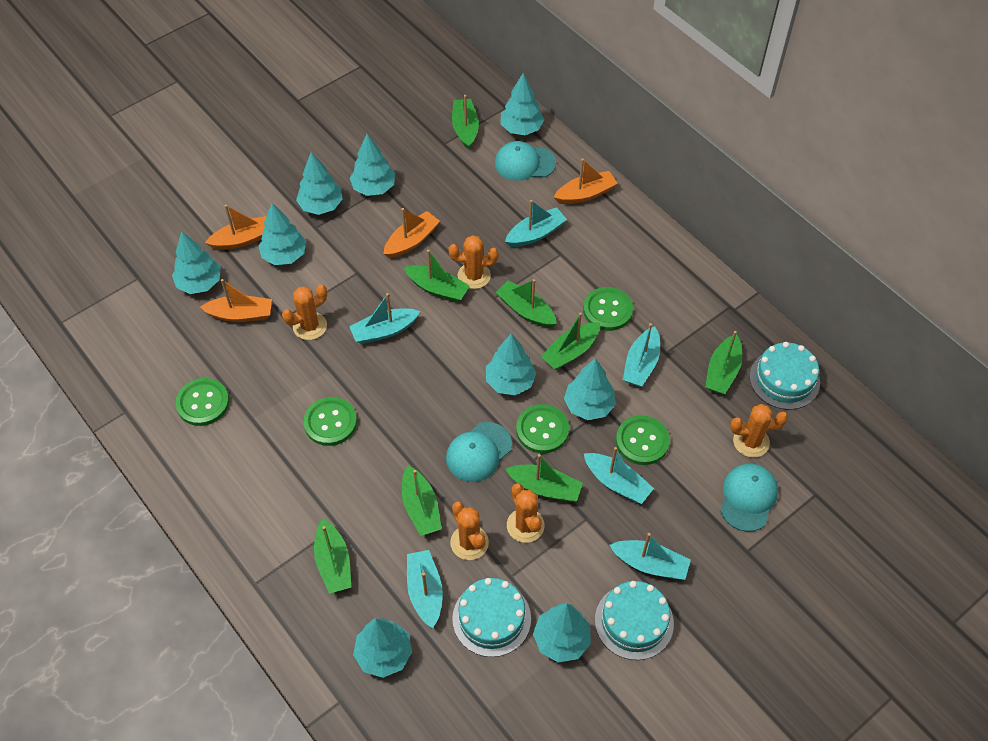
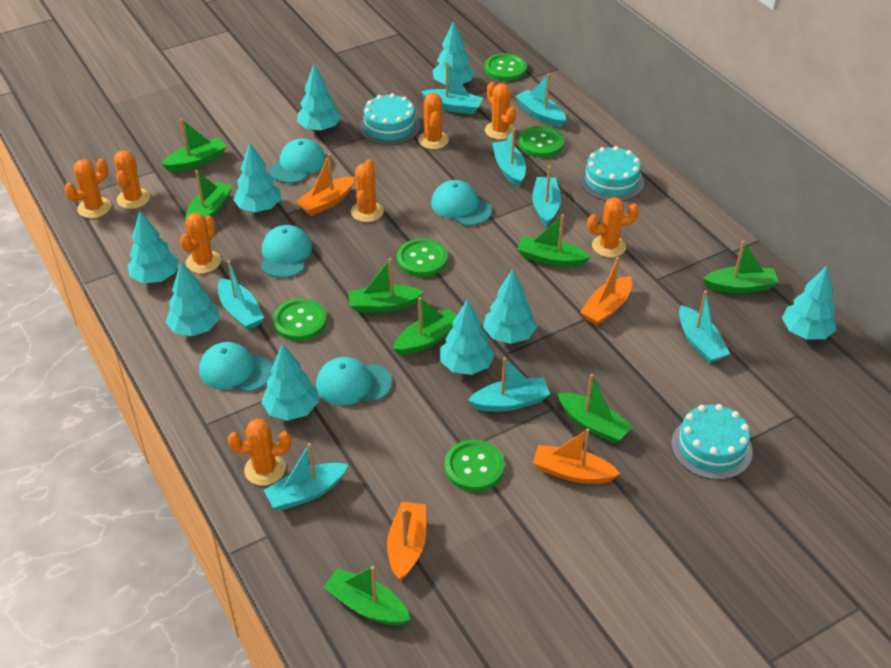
orange cactus: 5 -> 8
turquoise boat: 6 -> 8
turquoise cap: 3 -> 5

